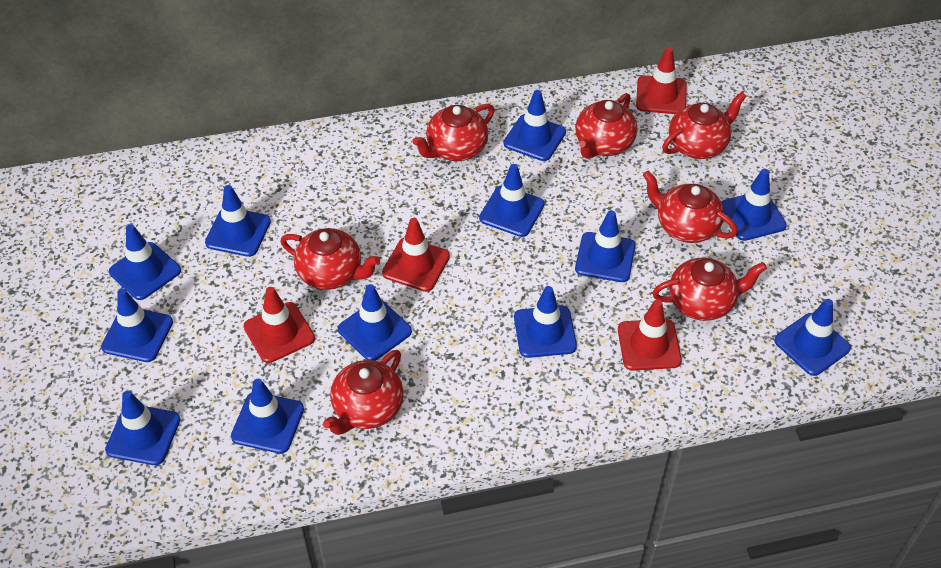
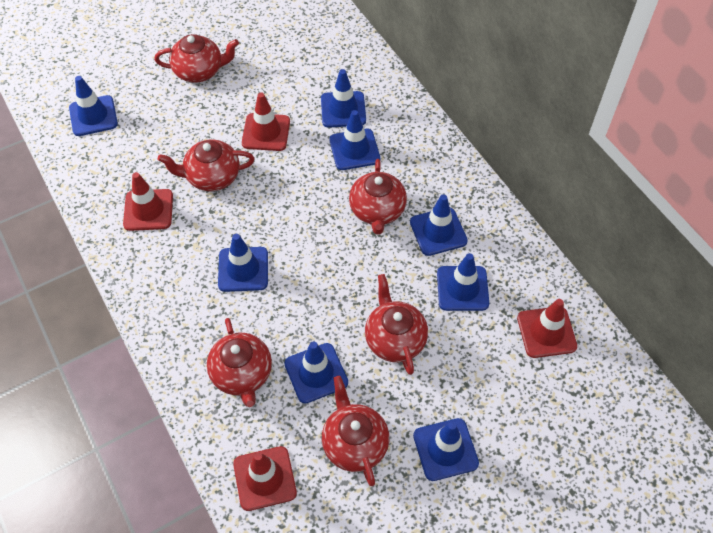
blue traffic cone: 12 -> 8
red teapot: 7 -> 6

